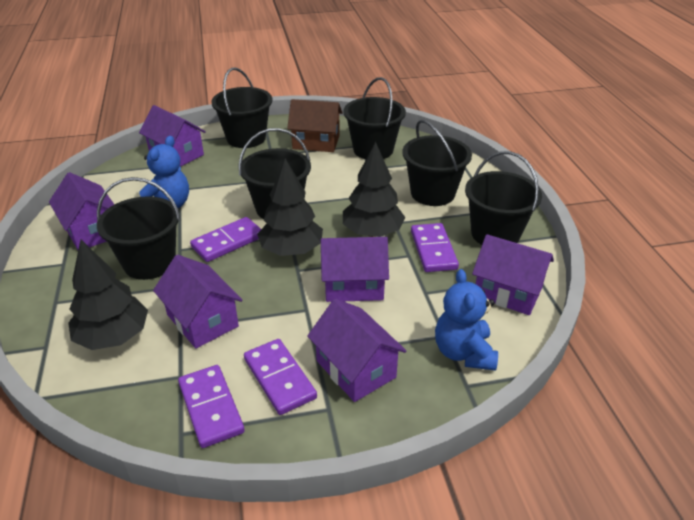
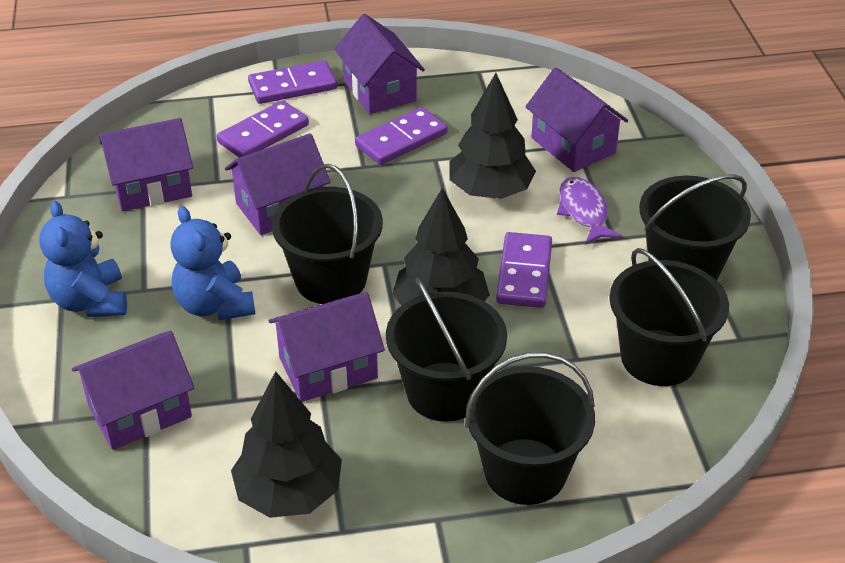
black bucket: 6 -> 5
brown house: 1 -> 0
purple fish: 0 -> 1

